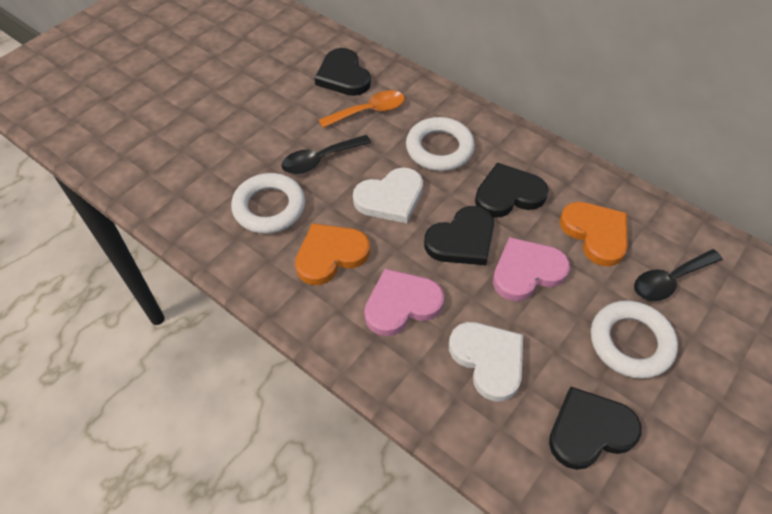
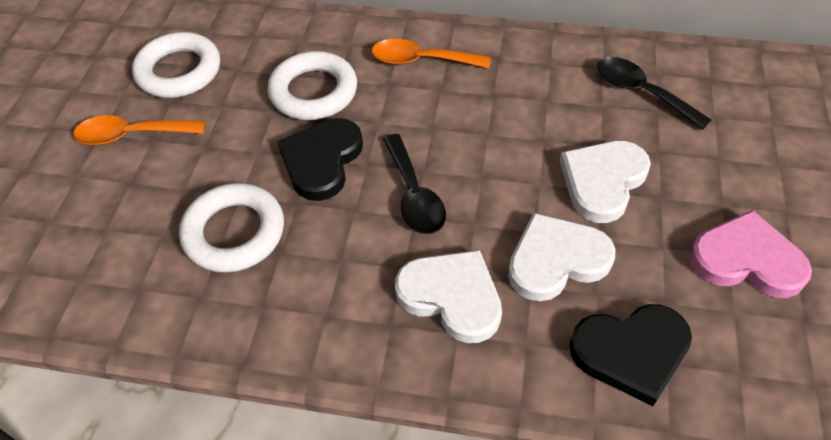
black heart: 4 -> 2
orange heart: 2 -> 0
orange spoon: 1 -> 2
pink heart: 2 -> 1
white heart: 2 -> 3

